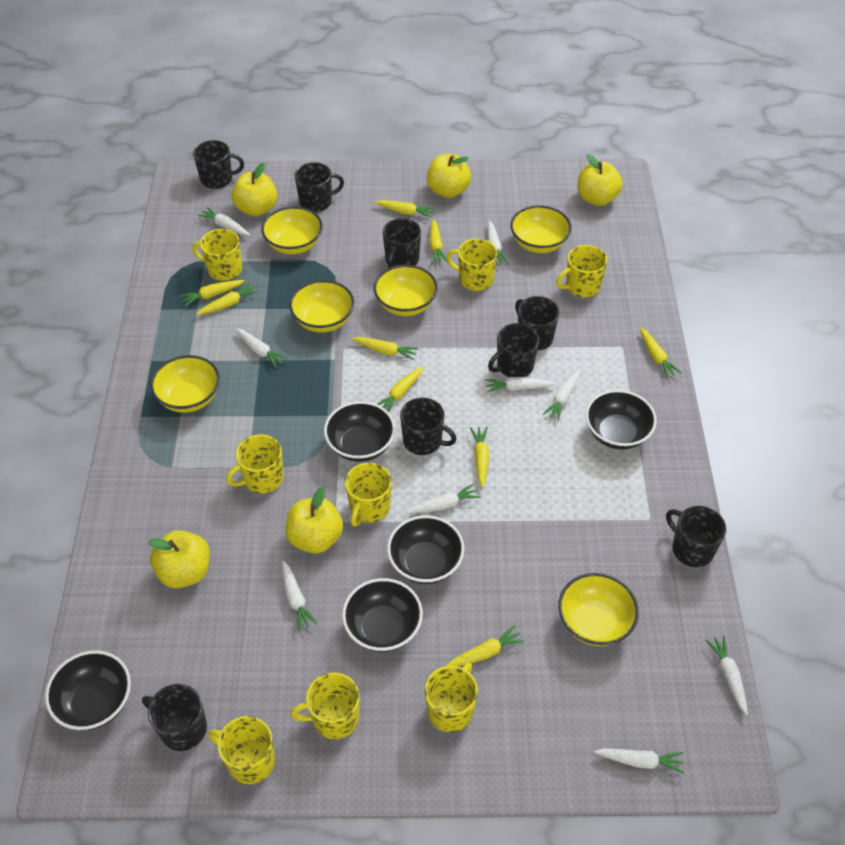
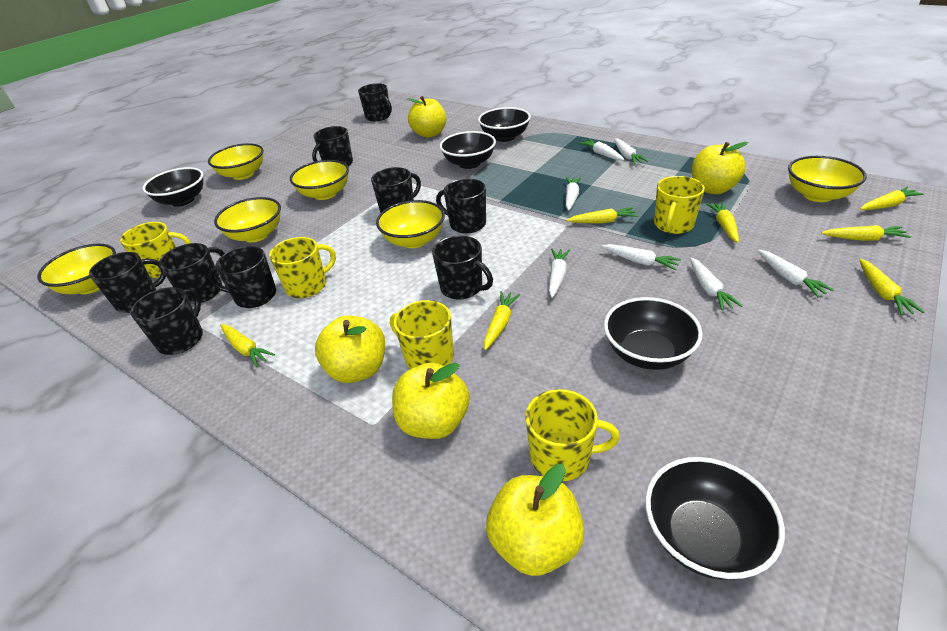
black mug: 8 -> 9
white carrot: 9 -> 7
yellow carrot: 9 -> 7
yellow mug: 8 -> 5

